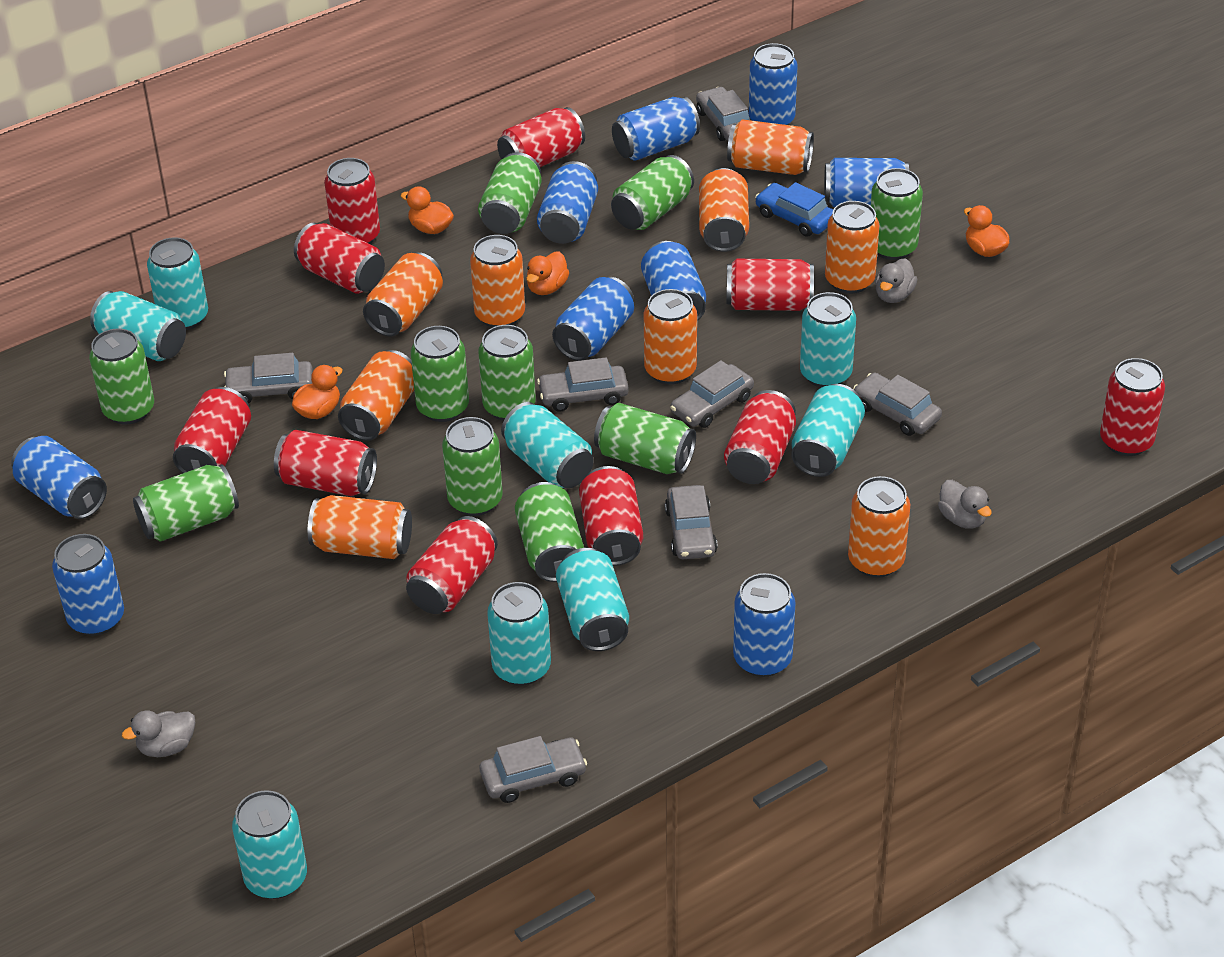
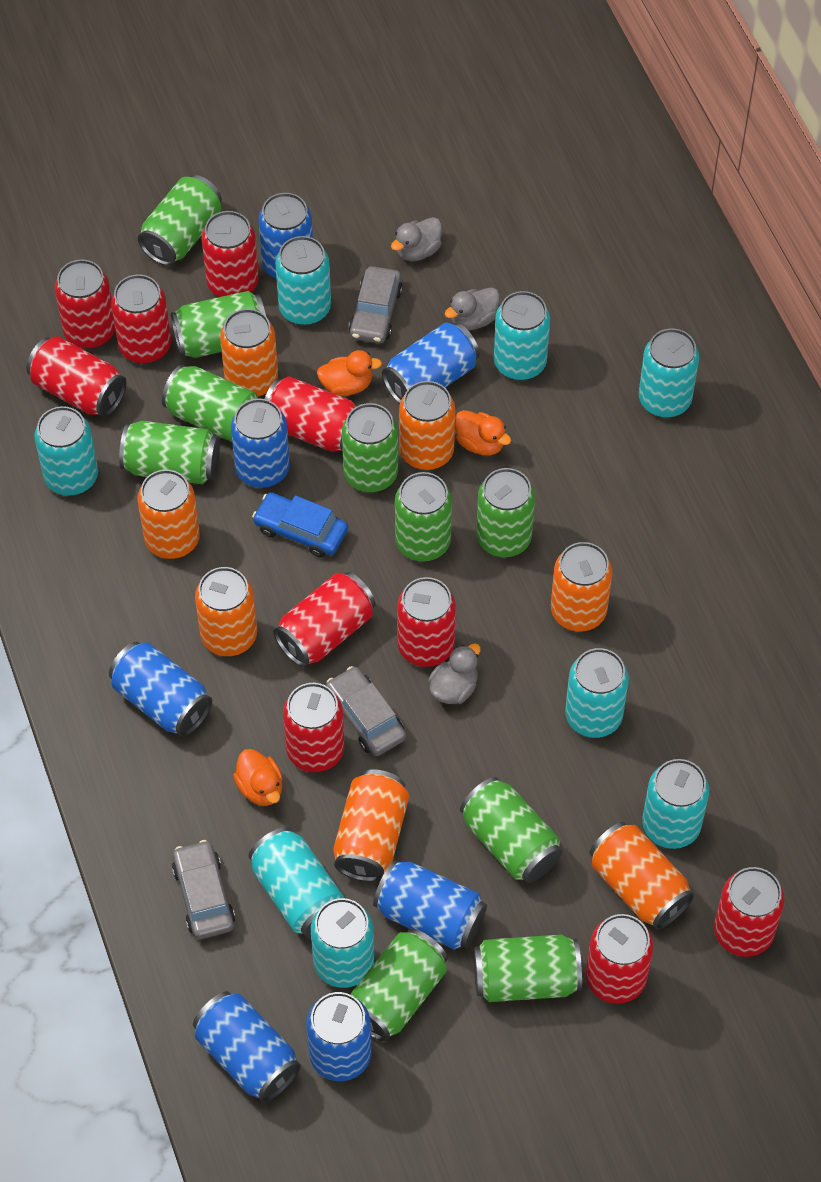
blue can: 9 -> 7
grey car: 7 -> 3
orange can: 9 -> 7
orange duck: 4 -> 3

